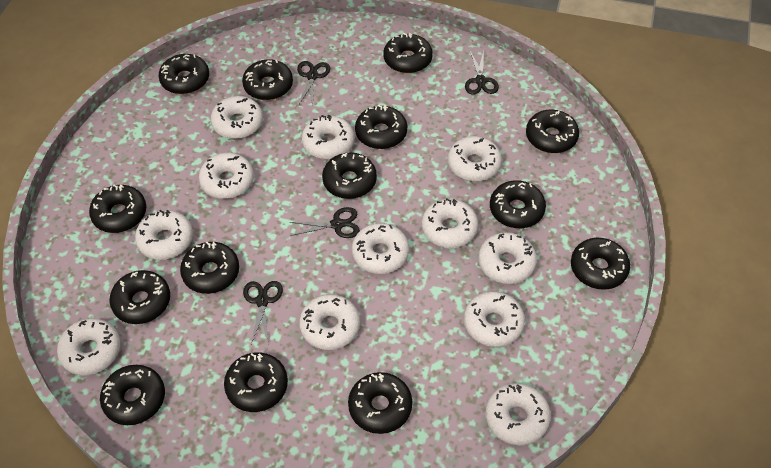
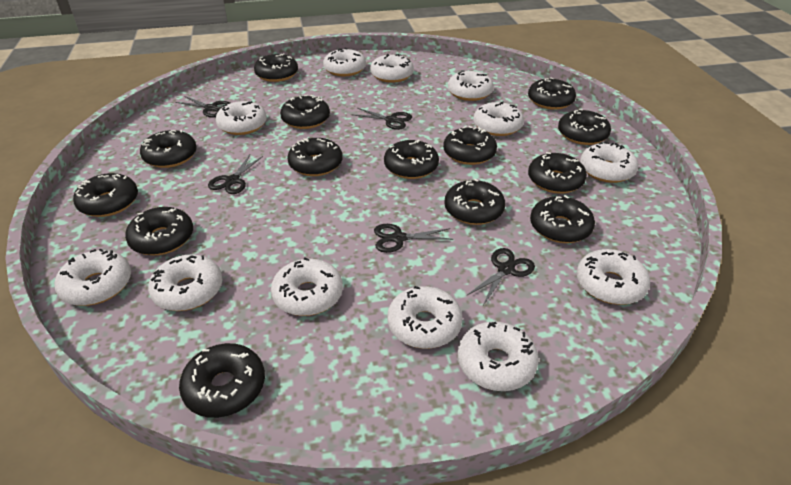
black scissors: 4 -> 5

